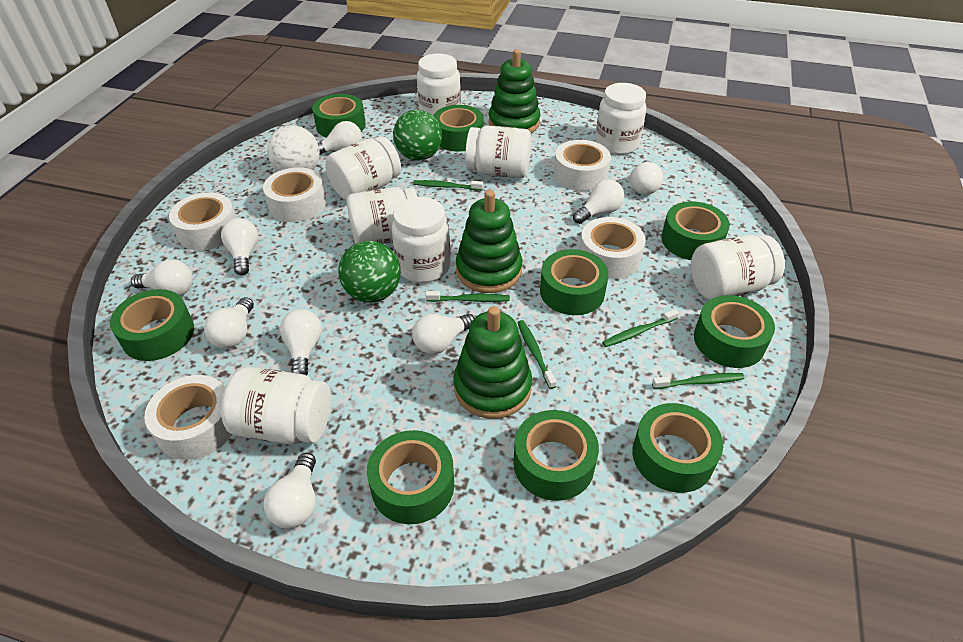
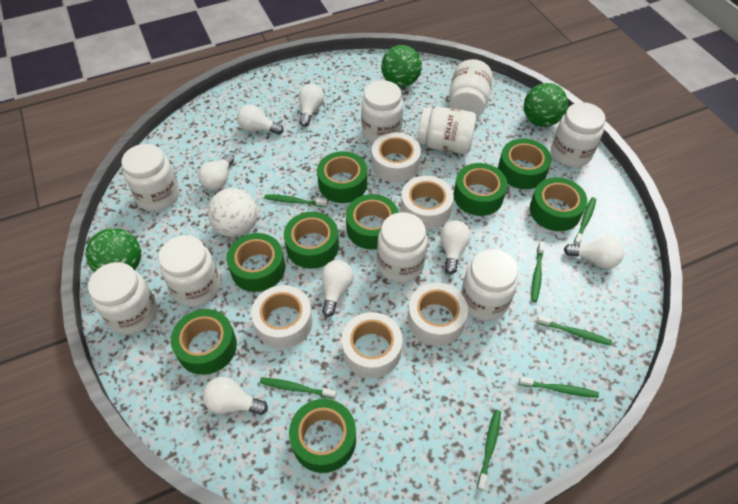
green ball: 2 -> 3
green stacking toy: 3 -> 0
green toothbrush: 5 -> 7
white jar: 8 -> 9
white light bulb: 9 -> 7

